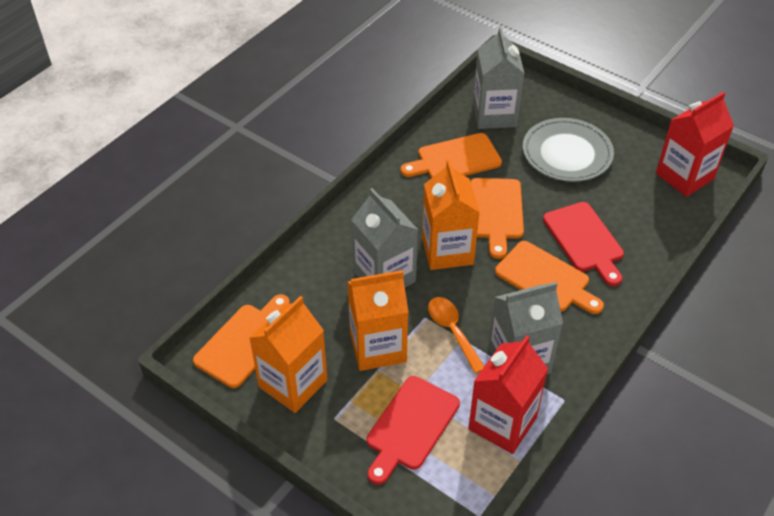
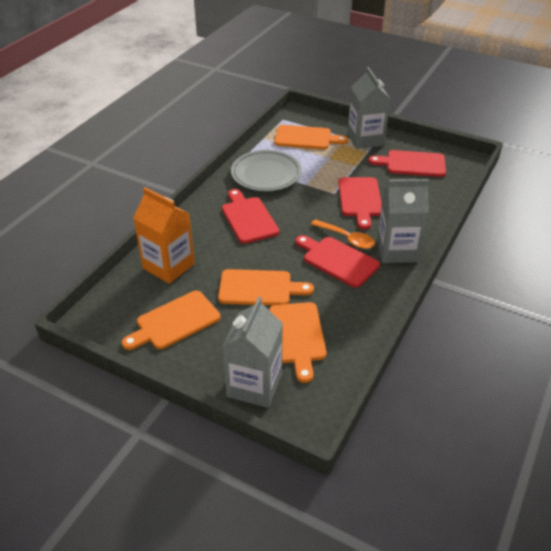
orange carton: 3 -> 1
red carton: 2 -> 0
red cutting board: 2 -> 4

